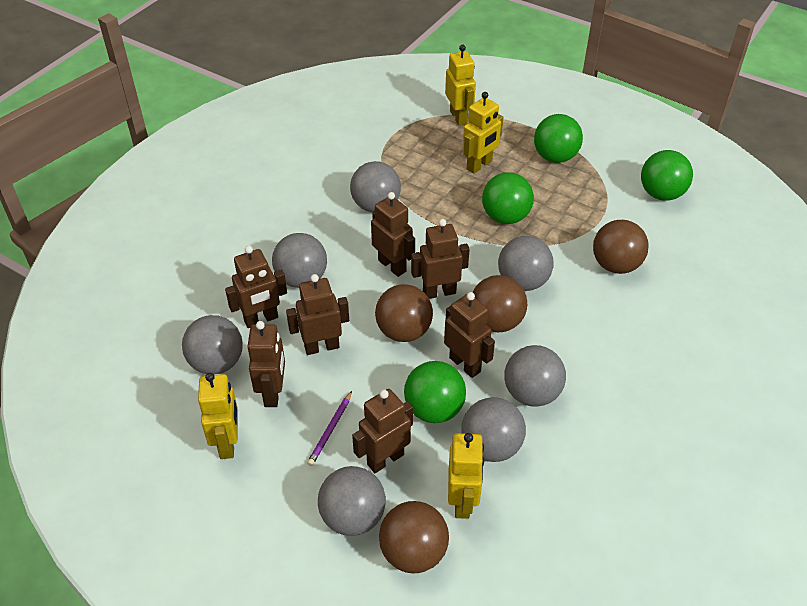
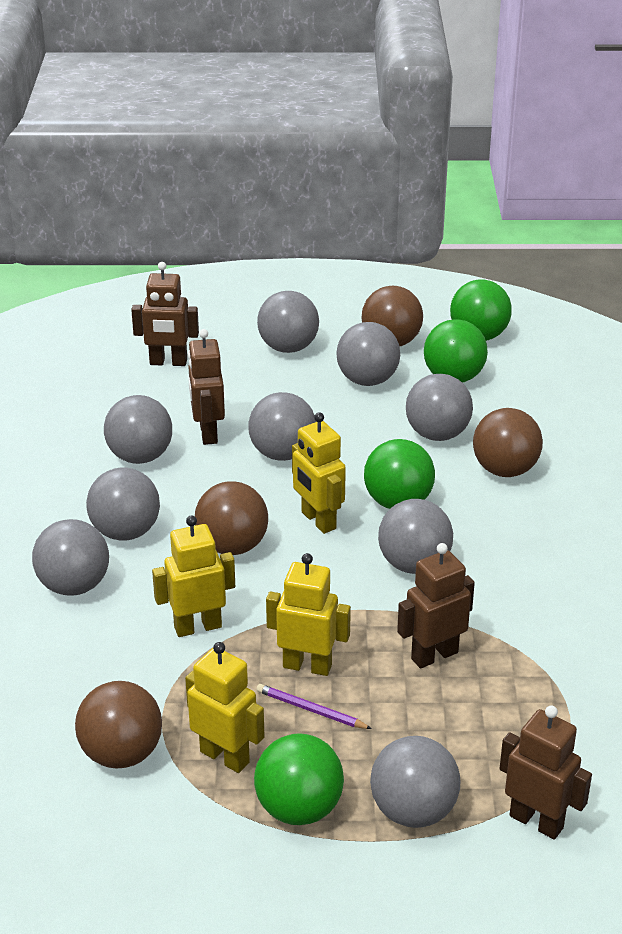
brown robot: 7 -> 4
grey ball: 7 -> 9

